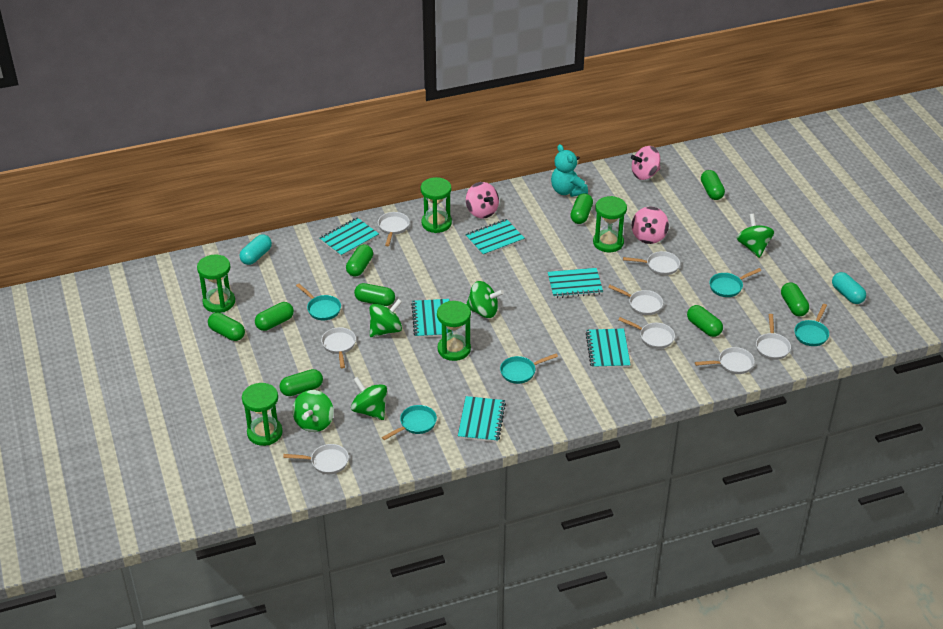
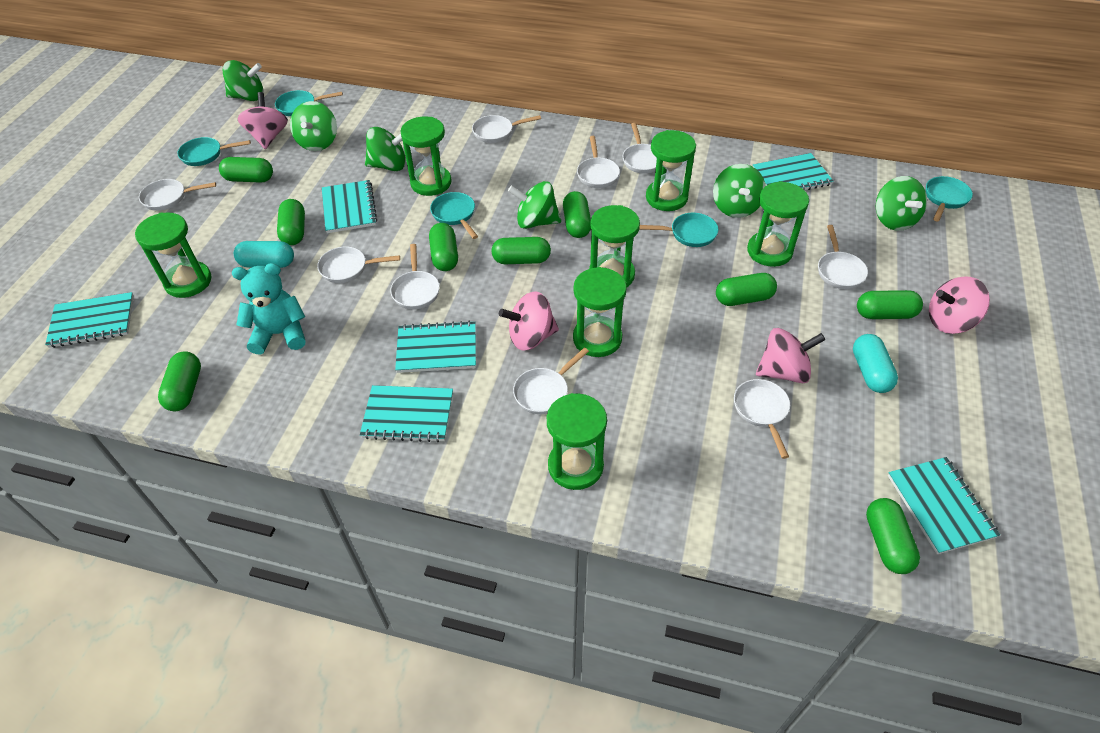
green hourglass: 5 -> 7
green spinning top: 5 -> 6
pink spinning top: 3 -> 4
white pan: 8 -> 9

